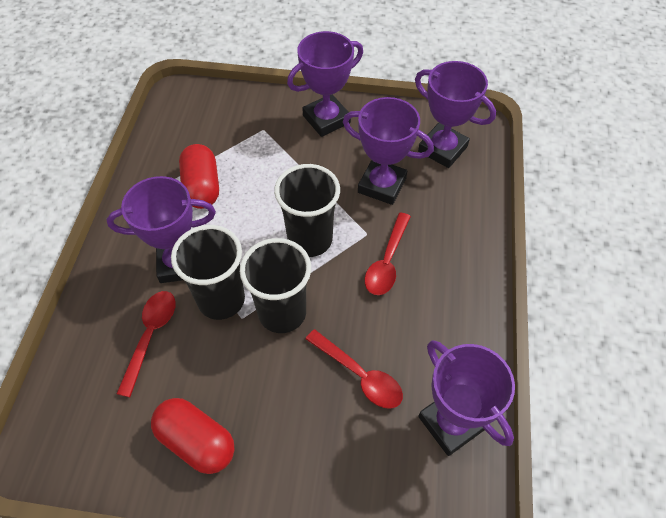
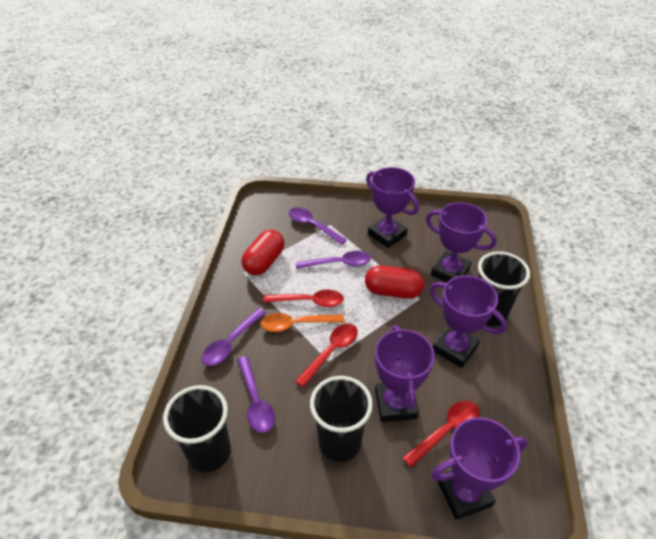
orange spoon: 0 -> 1
purple spoon: 0 -> 4

